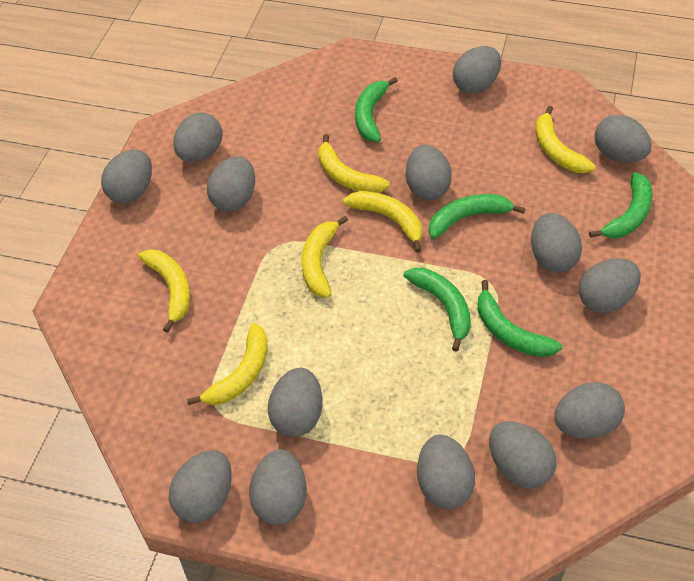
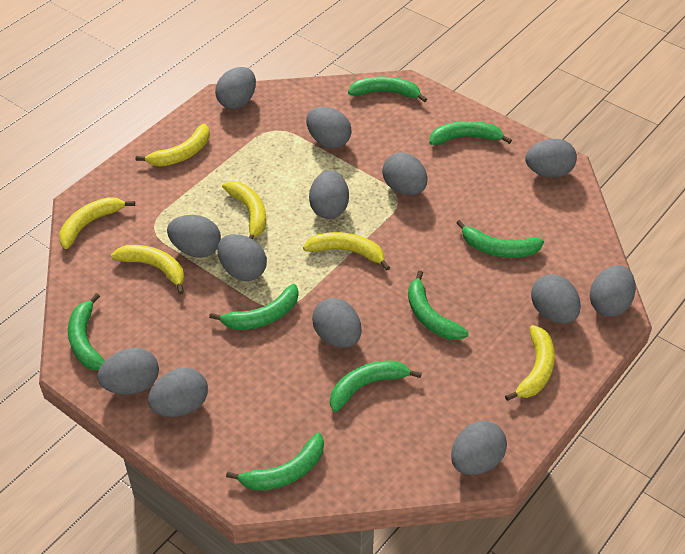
green banana: 5 -> 8
grey egg: 14 -> 13

